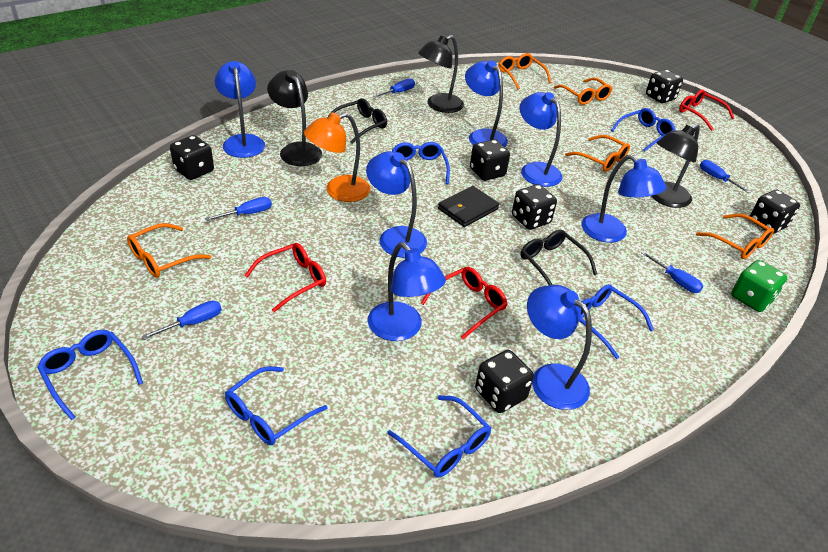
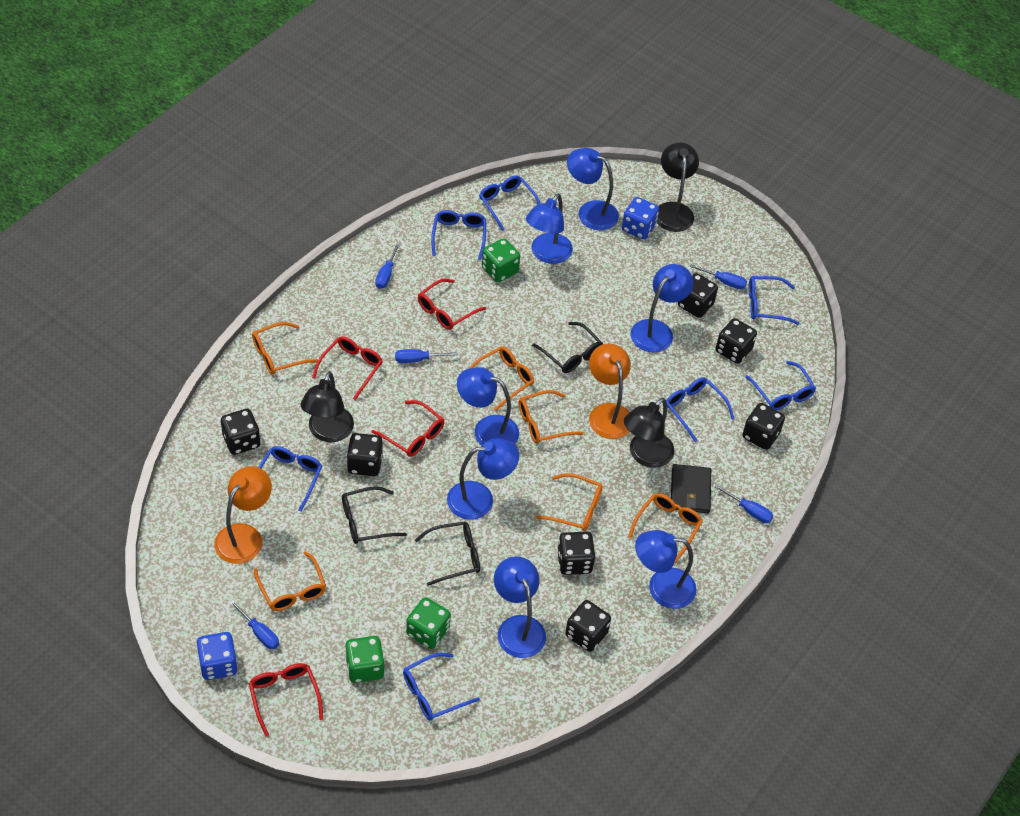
black dice: 6 -> 7
black glasses: 2 -> 3
blue dice: 0 -> 2
blue glasses: 6 -> 7
green dice: 1 -> 3
orange glasses: 5 -> 6
orange lamp: 1 -> 2
red glasses: 3 -> 4

